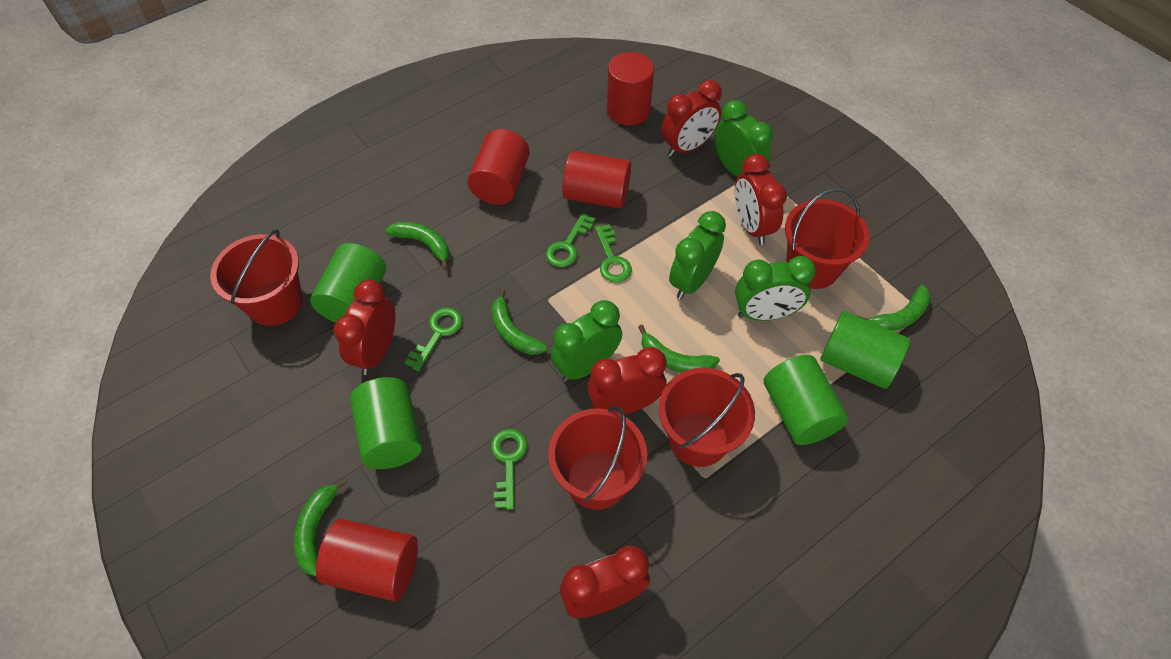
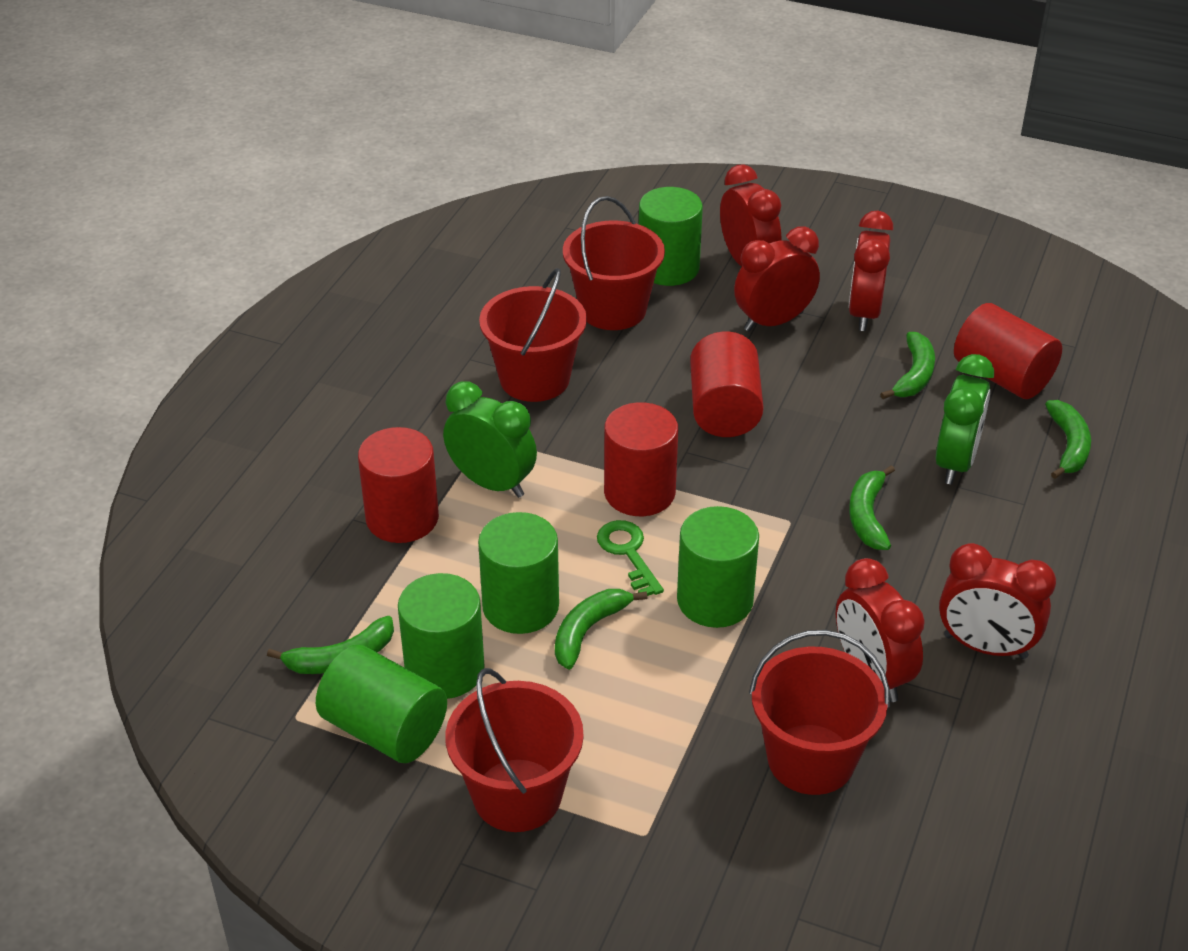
green clock: 4 -> 2
green cylinder: 4 -> 5
green key: 4 -> 1

